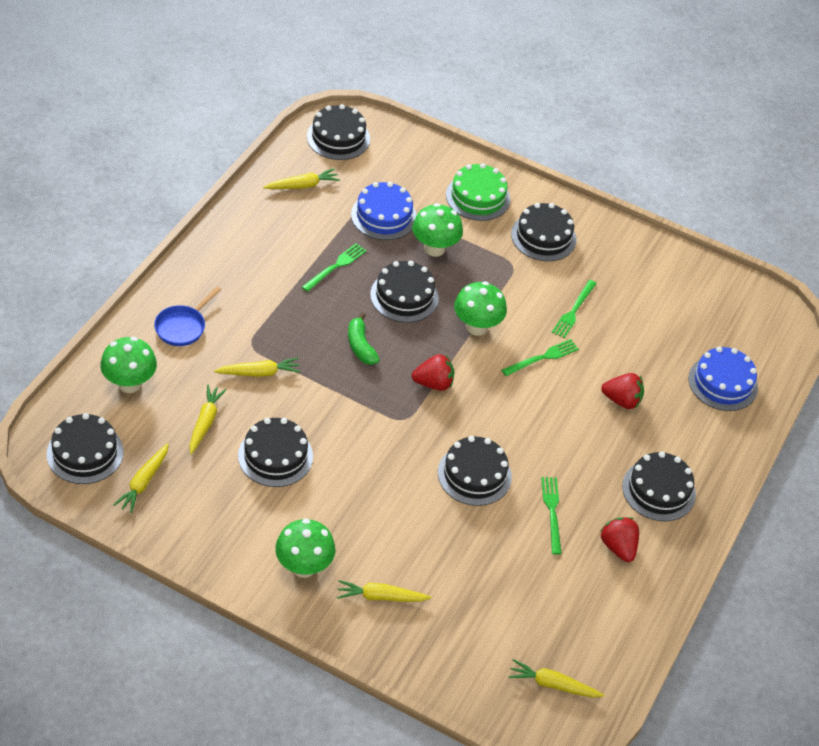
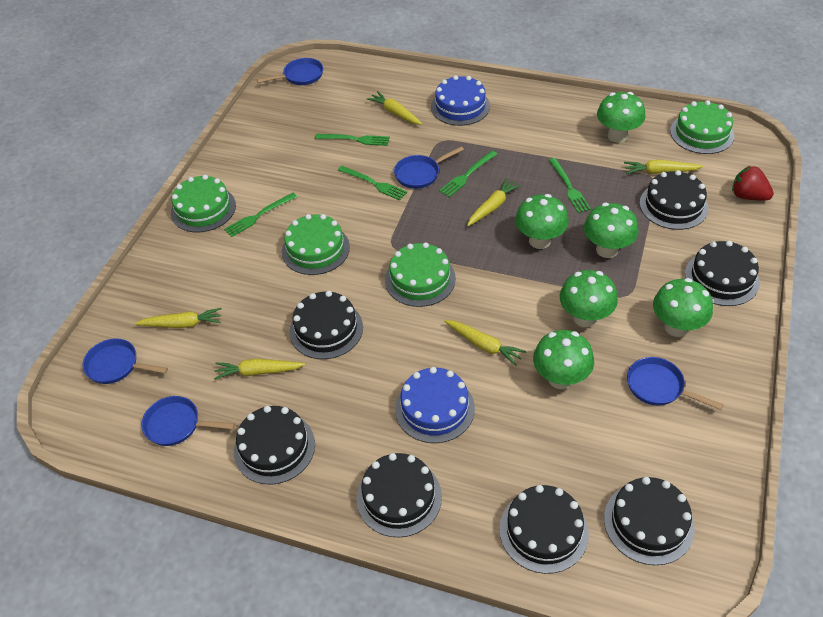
blue pan: 1 -> 5
green banana: 1 -> 0
green cake: 1 -> 4
green fork: 4 -> 5
green mushroom: 4 -> 6
red strawberry: 3 -> 1

